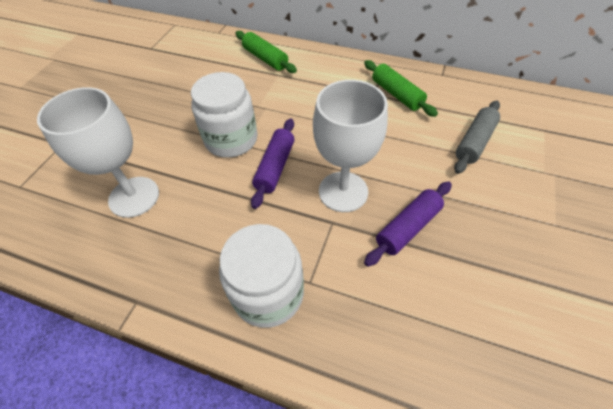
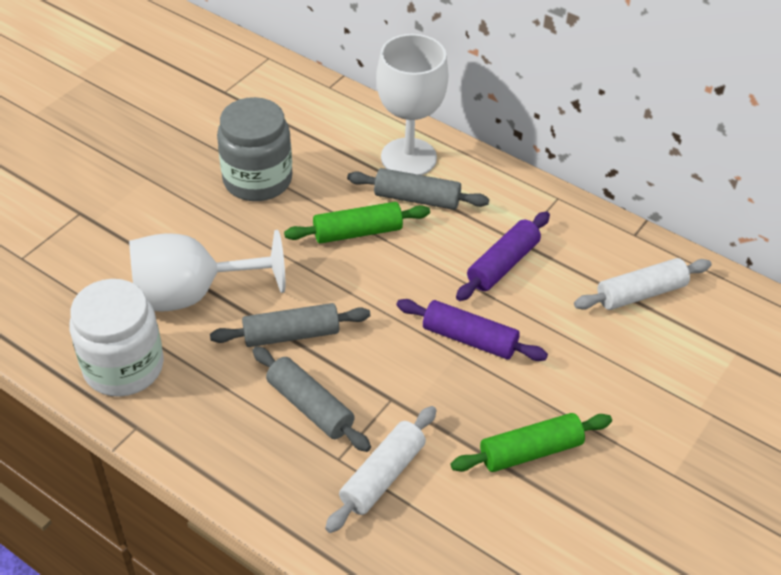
grey jar: 0 -> 1
grey rolling pin: 1 -> 3
white jar: 2 -> 1
white rolling pin: 0 -> 2

